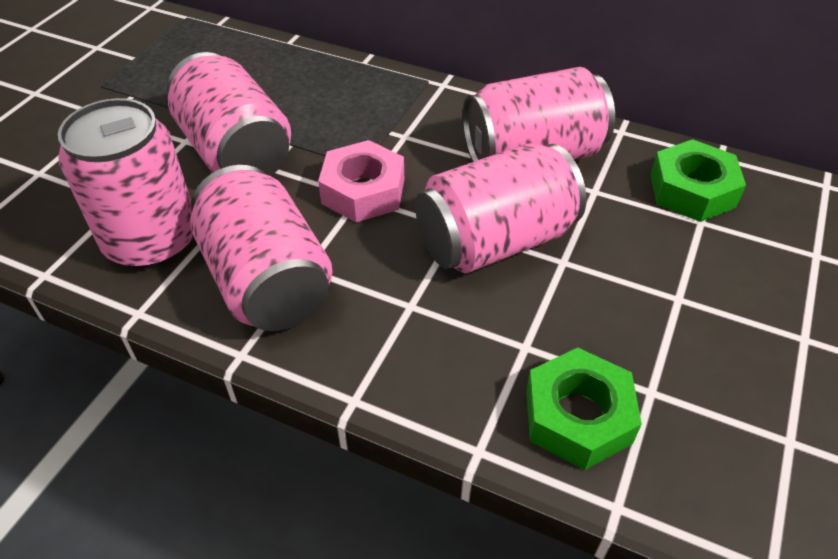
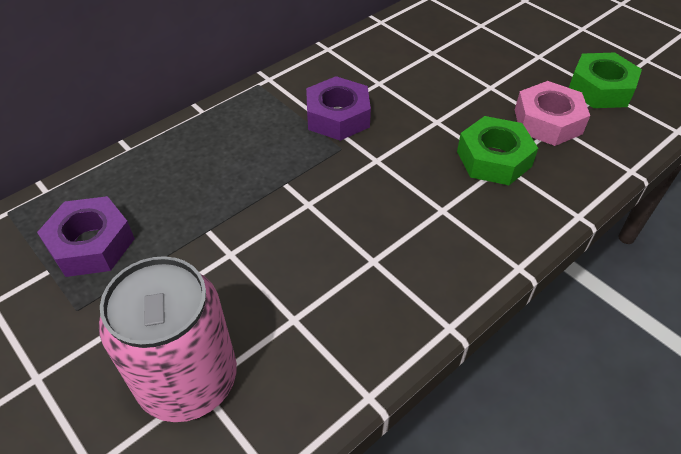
pink can: 5 -> 1
purple nut: 0 -> 2

